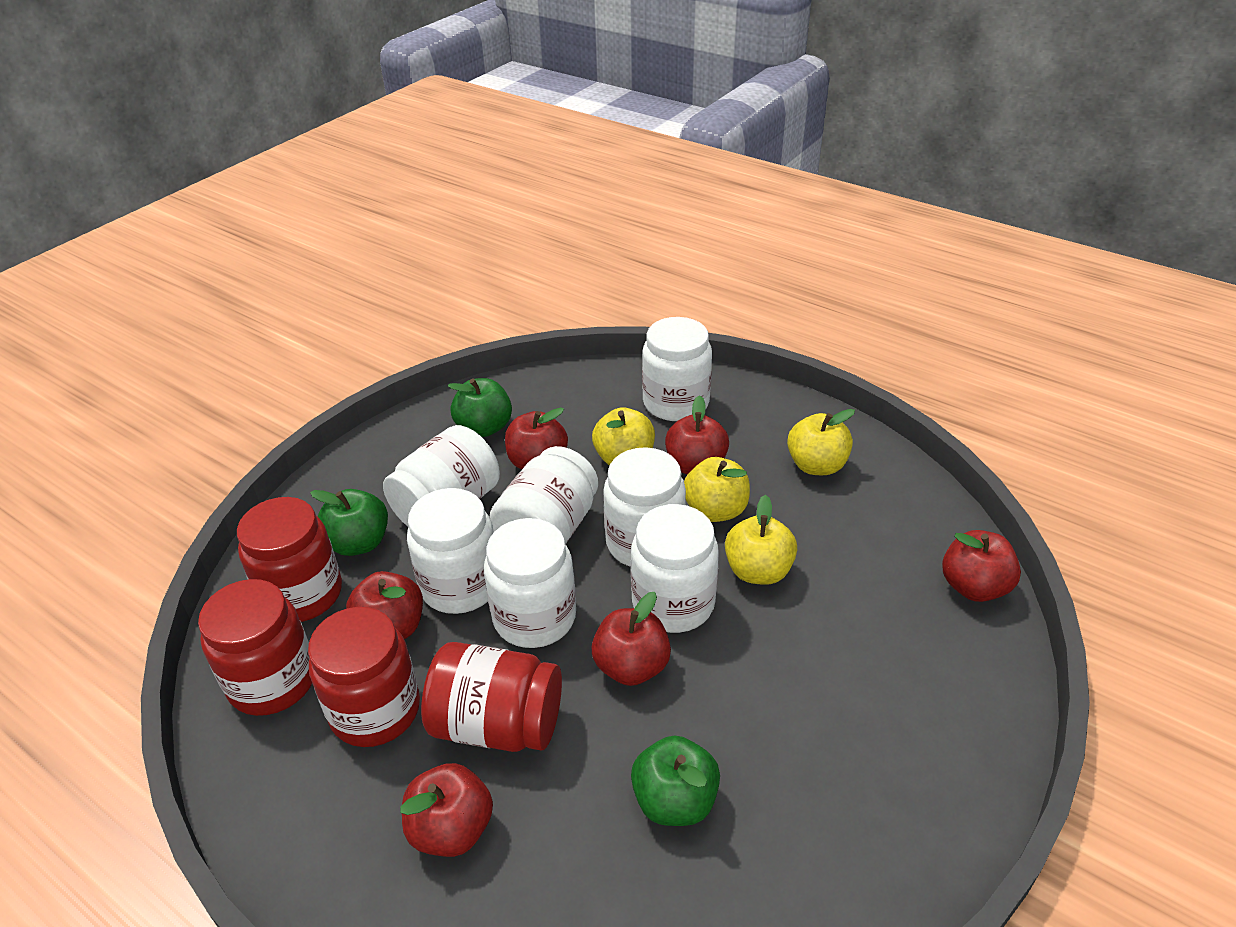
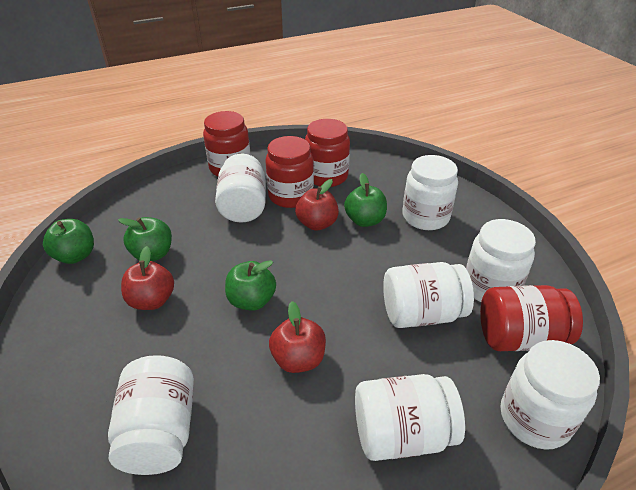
green apple: 3 -> 4
red apple: 6 -> 3
yellow apple: 4 -> 0

